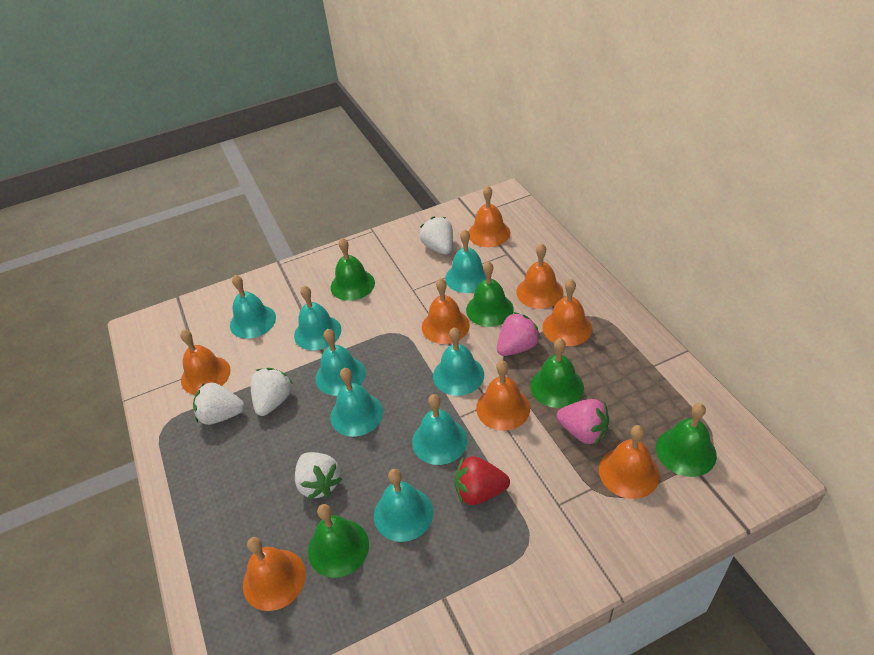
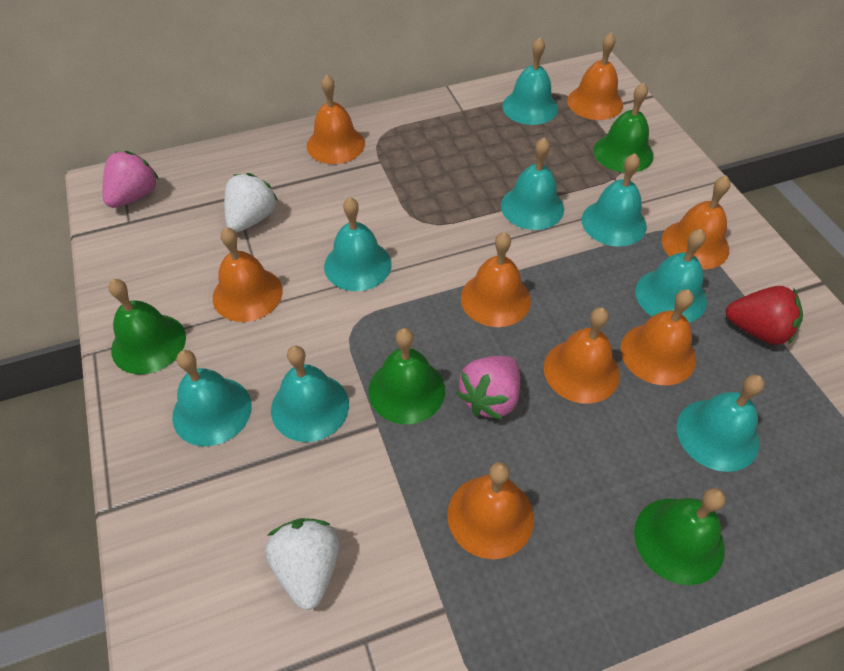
green bell: 5 -> 4
white strawberry: 4 -> 2

